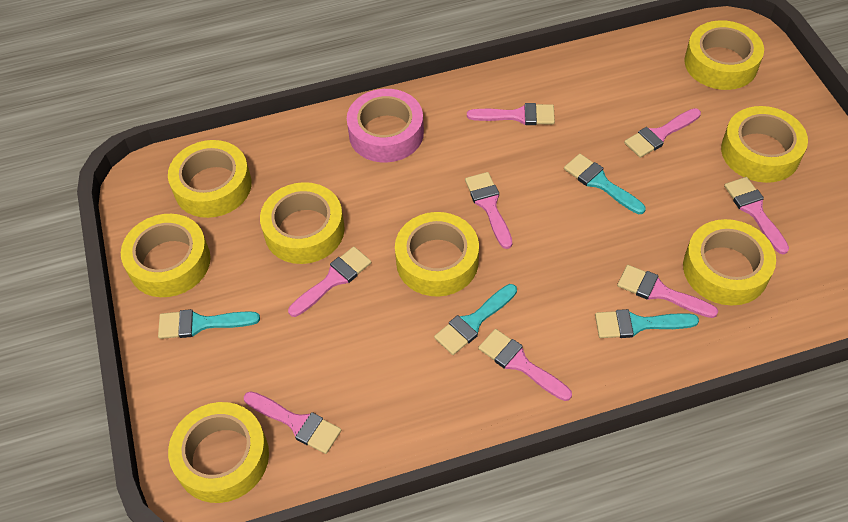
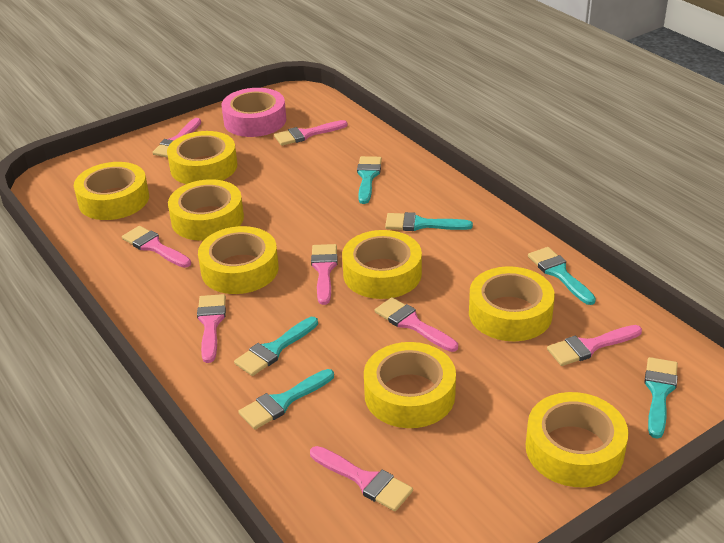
turquoise brush: 4 -> 6

